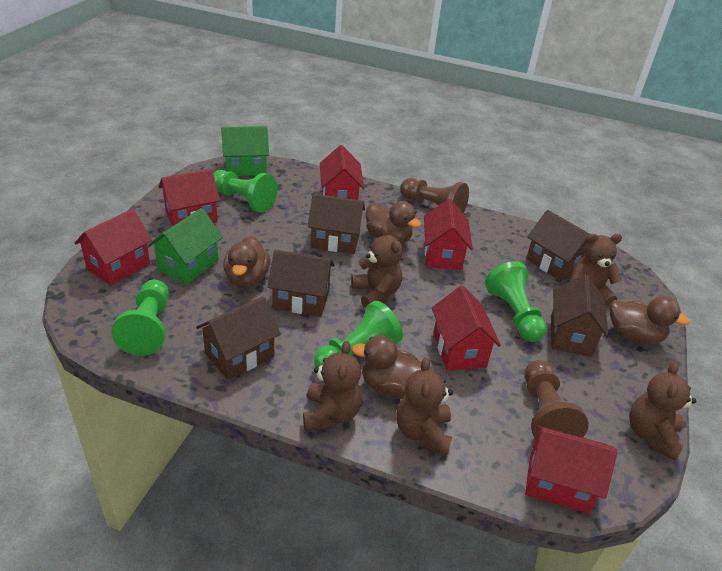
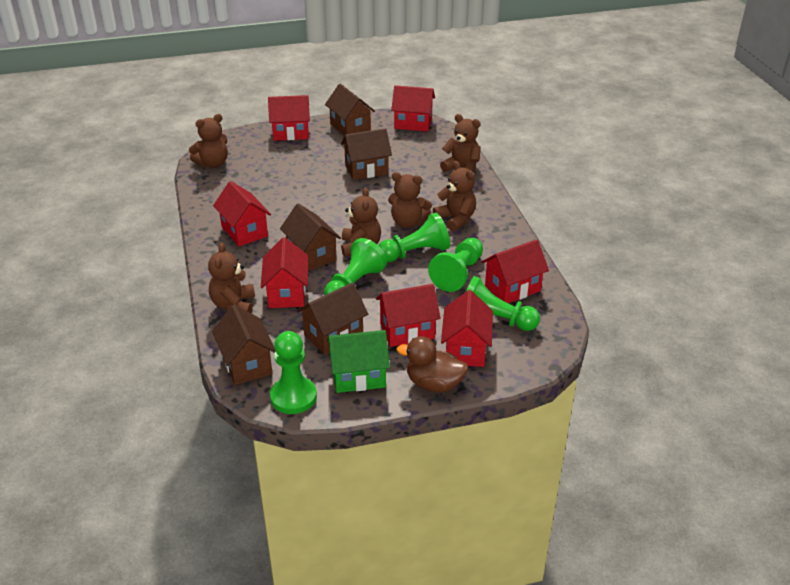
brown duck: 4 -> 1
brown pawn: 2 -> 0
brown teddy bear: 5 -> 6
green house: 2 -> 1
green pawn: 4 -> 5
red house: 6 -> 7

